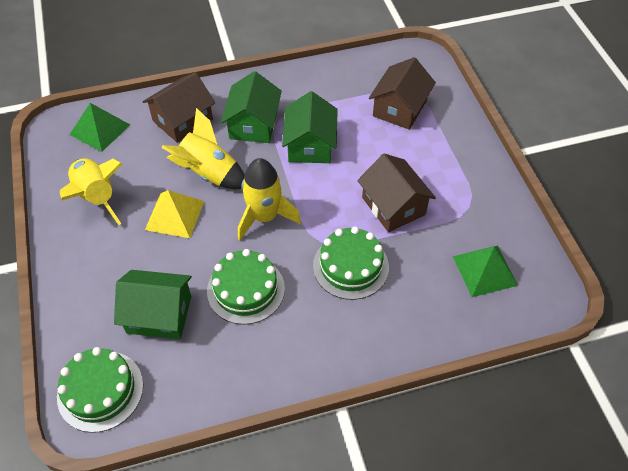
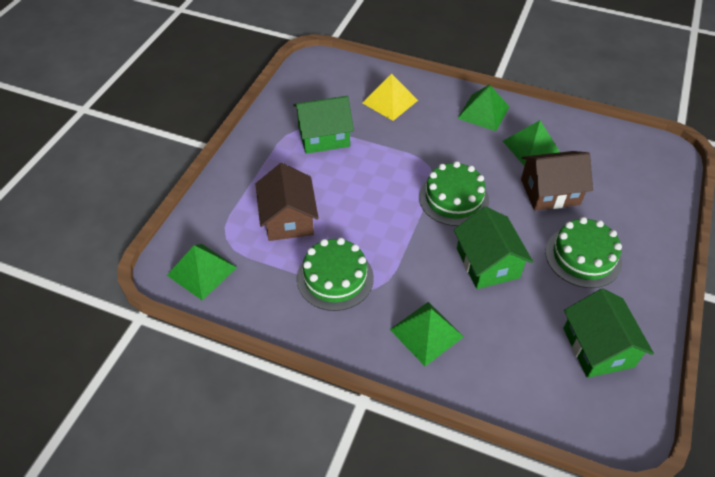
brown house: 3 -> 2
green pyramid: 2 -> 4
yellow rocket: 3 -> 0

